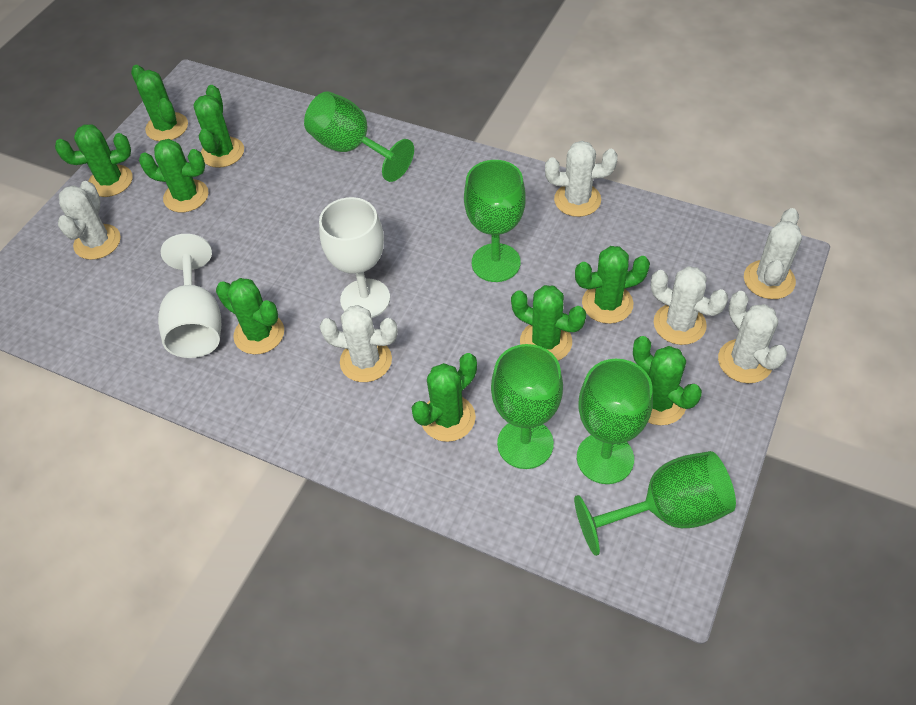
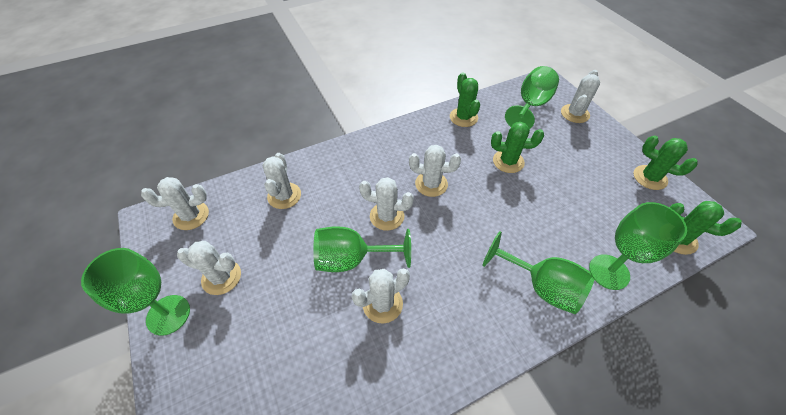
green cactus: 9 -> 4
white cactus: 6 -> 7
white goblet: 2 -> 0

